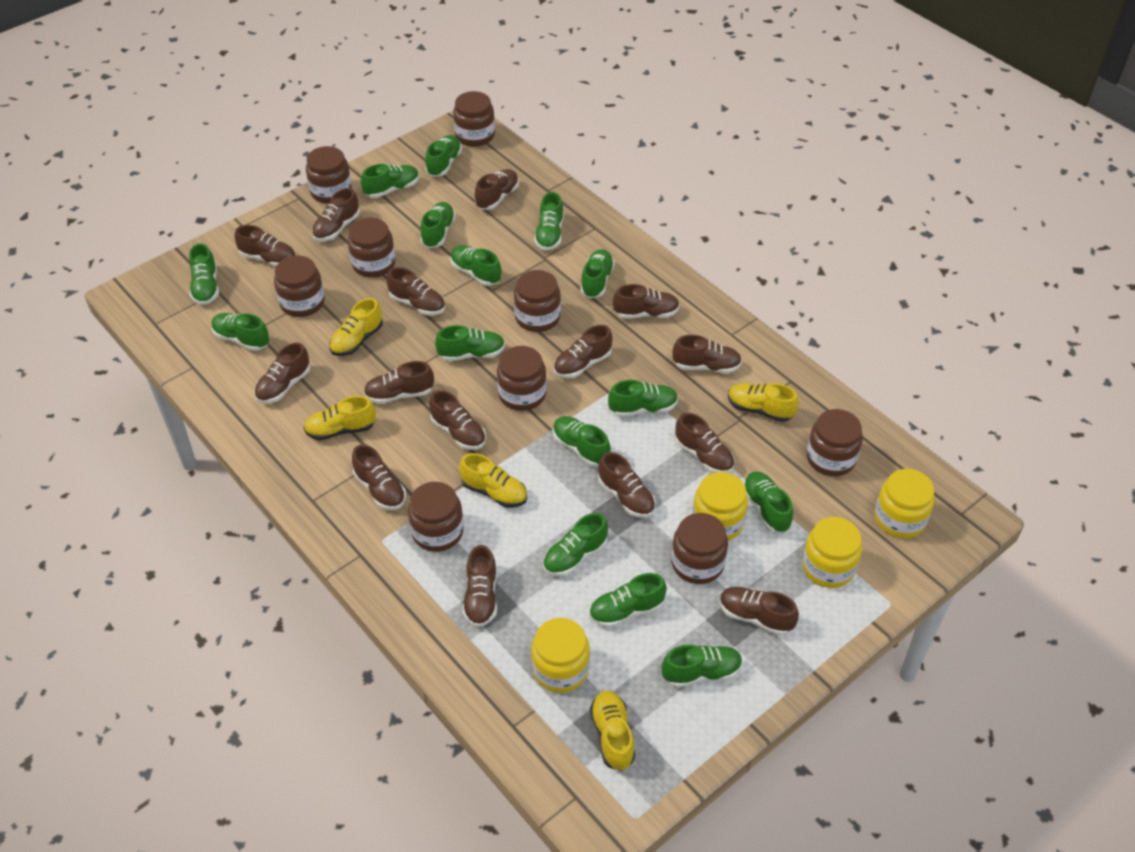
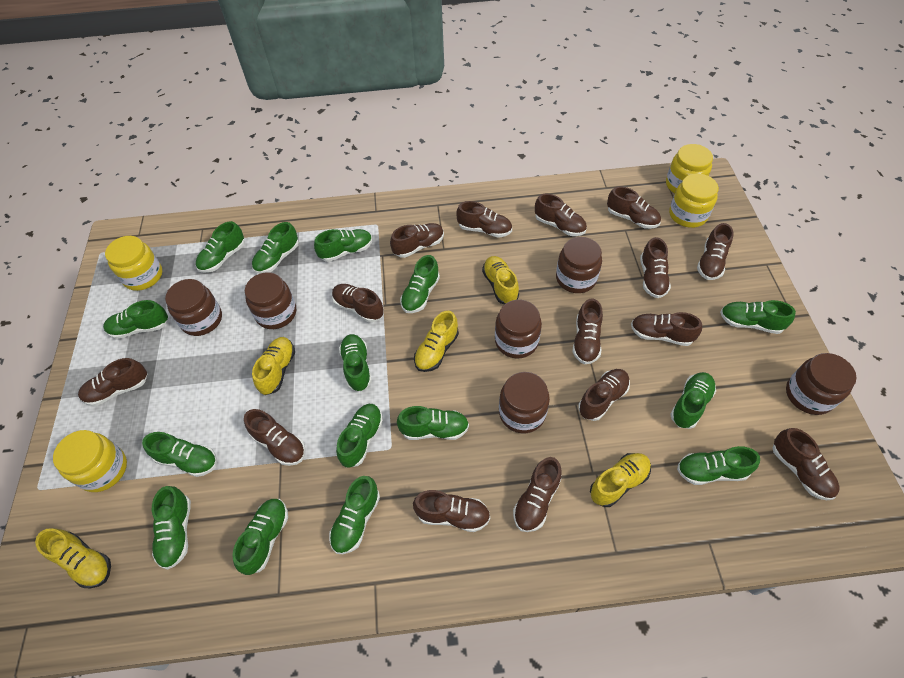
brown jar: 9 -> 6

